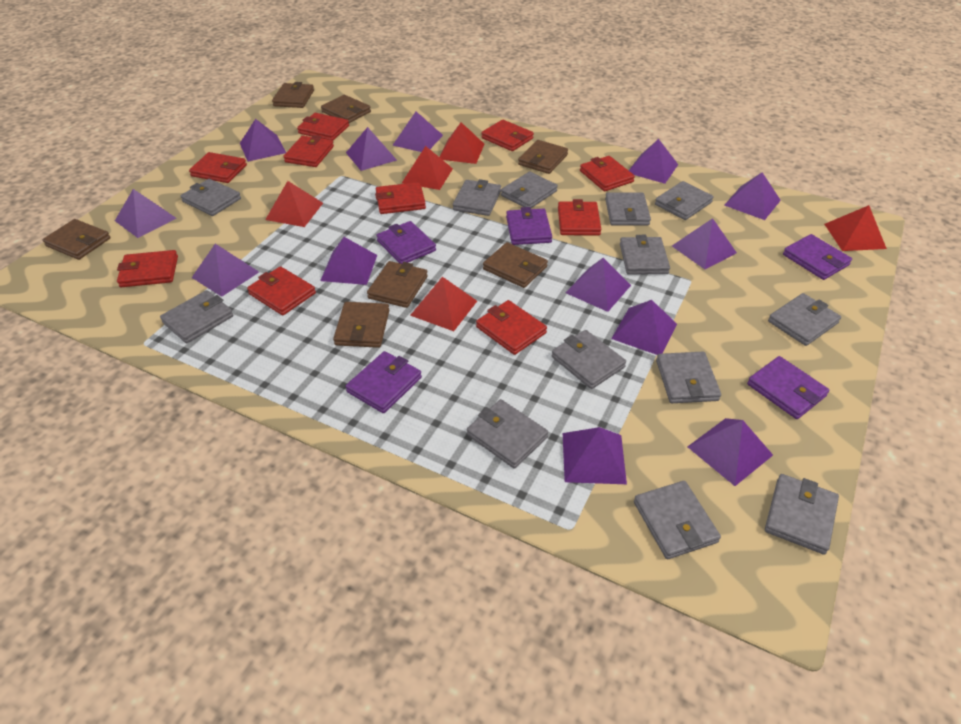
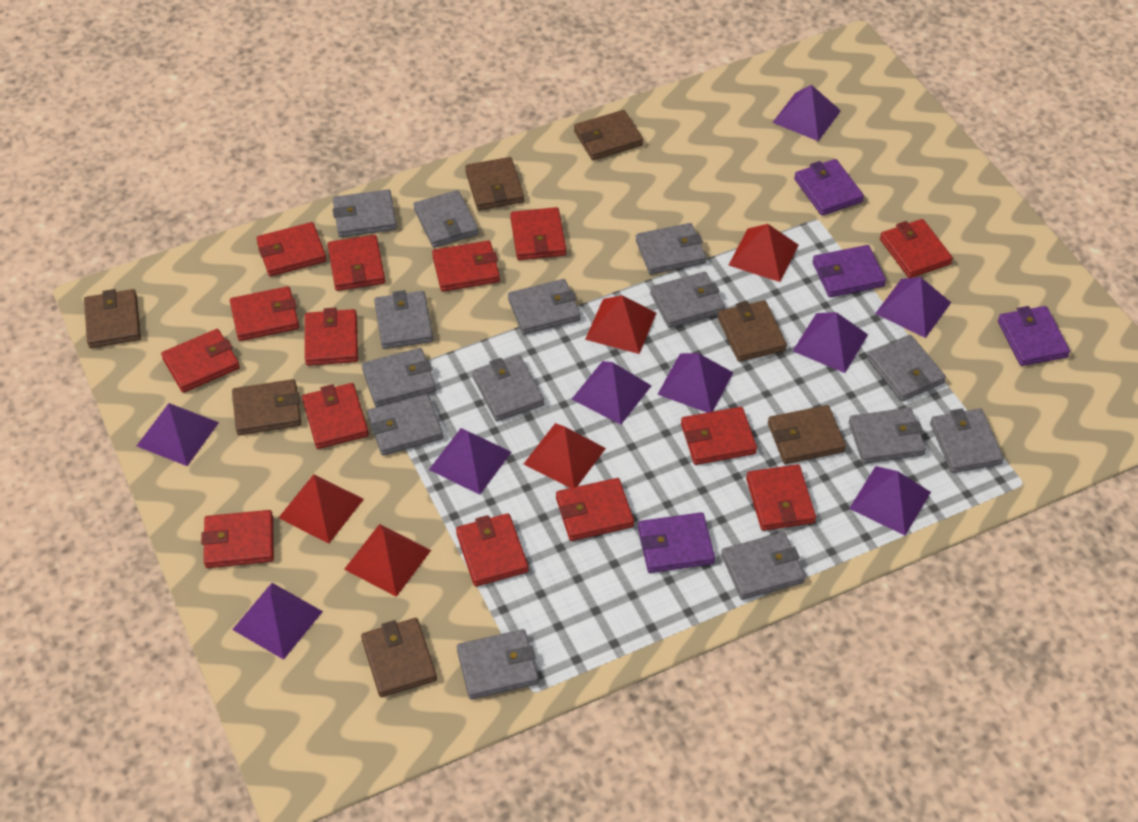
grey wallet: 13 -> 14
purple pyramid: 13 -> 9
purple wallet: 5 -> 4
red wallet: 10 -> 14

